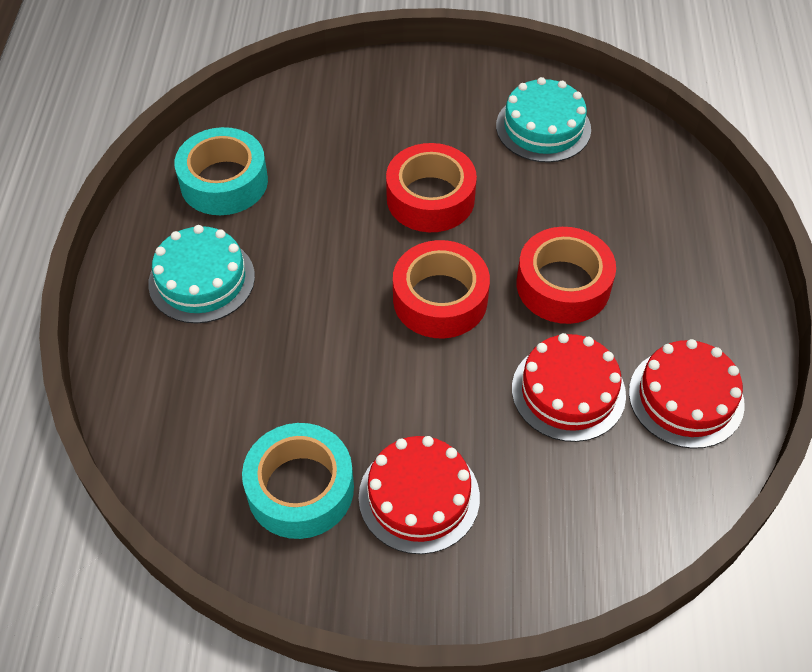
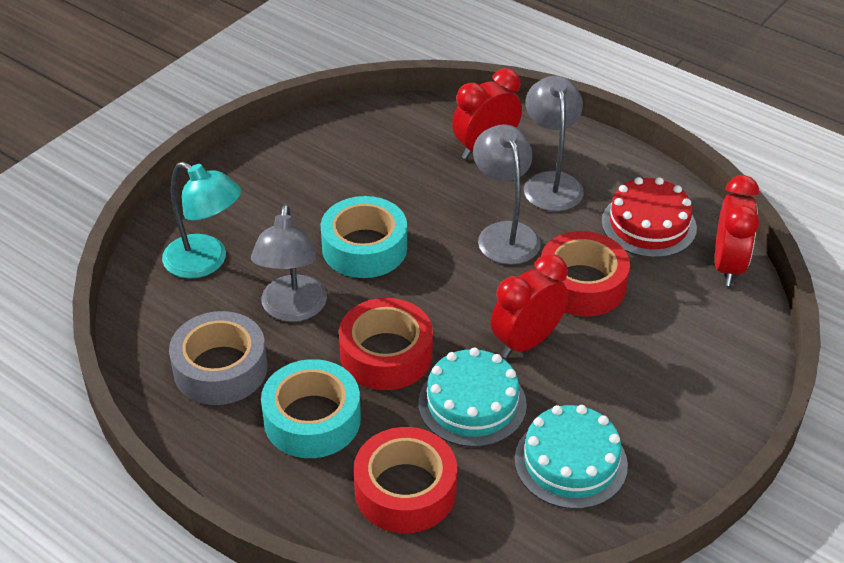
grey lamp: 0 -> 3
grey tape: 0 -> 1
red cake: 3 -> 1
red clock: 0 -> 3
turquoise lamp: 0 -> 1

